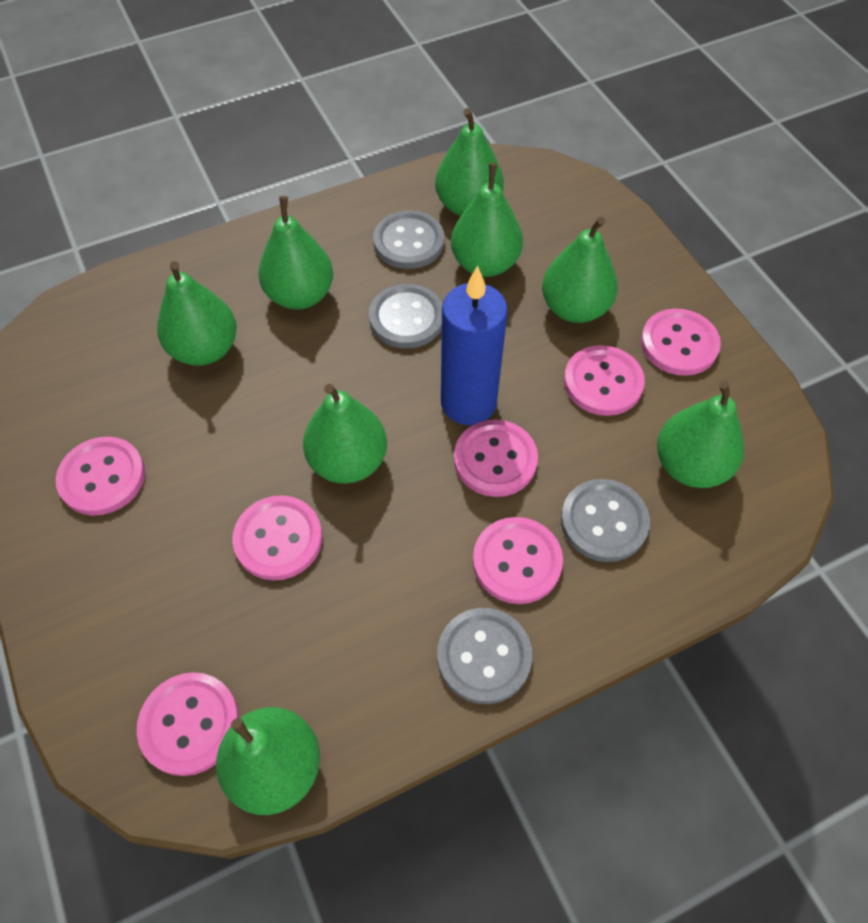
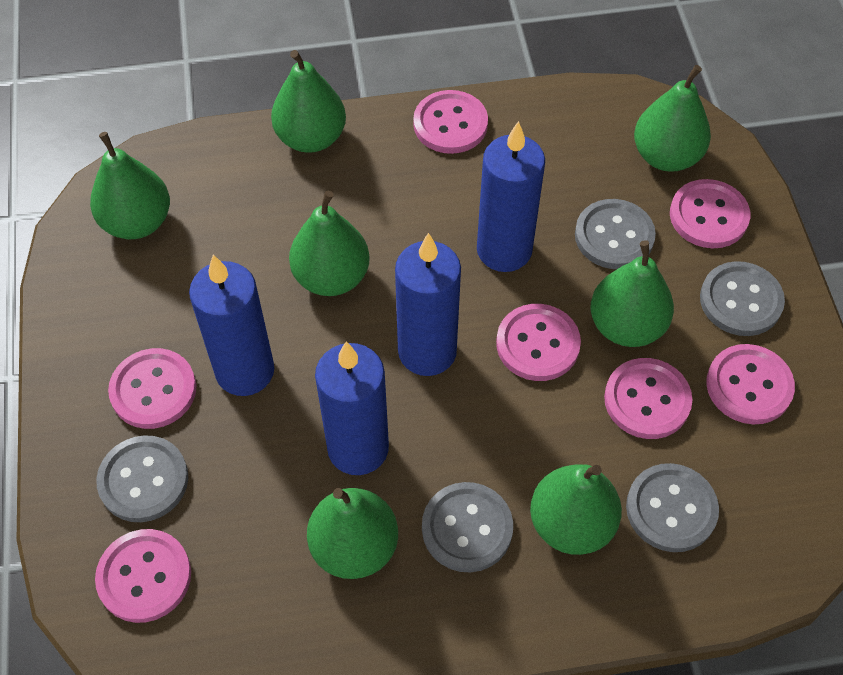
blue candle: 1 -> 4
green pear: 8 -> 7
grey button: 4 -> 5

